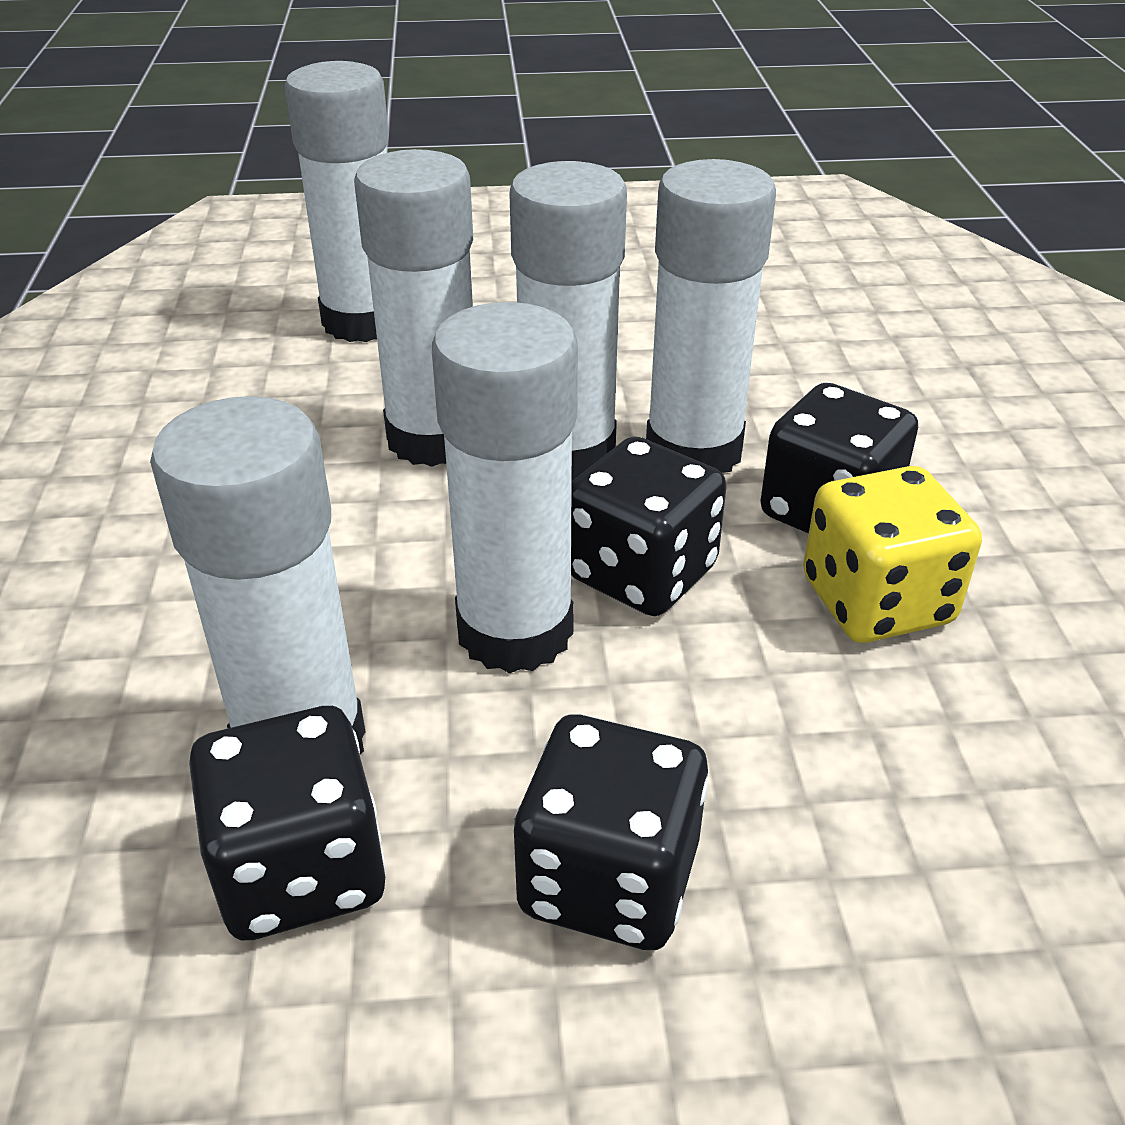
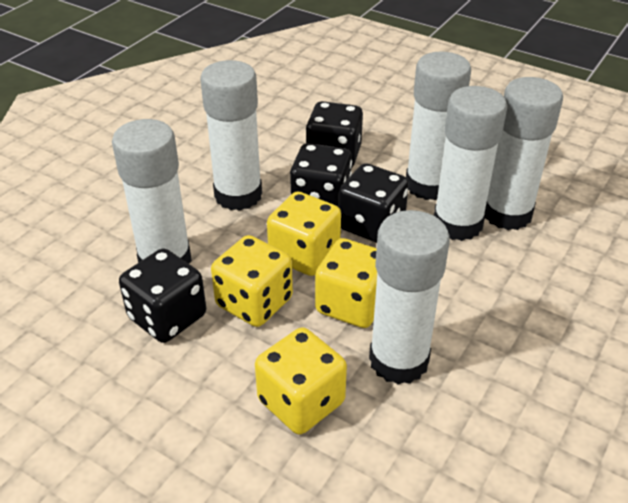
yellow dice: 1 -> 4

